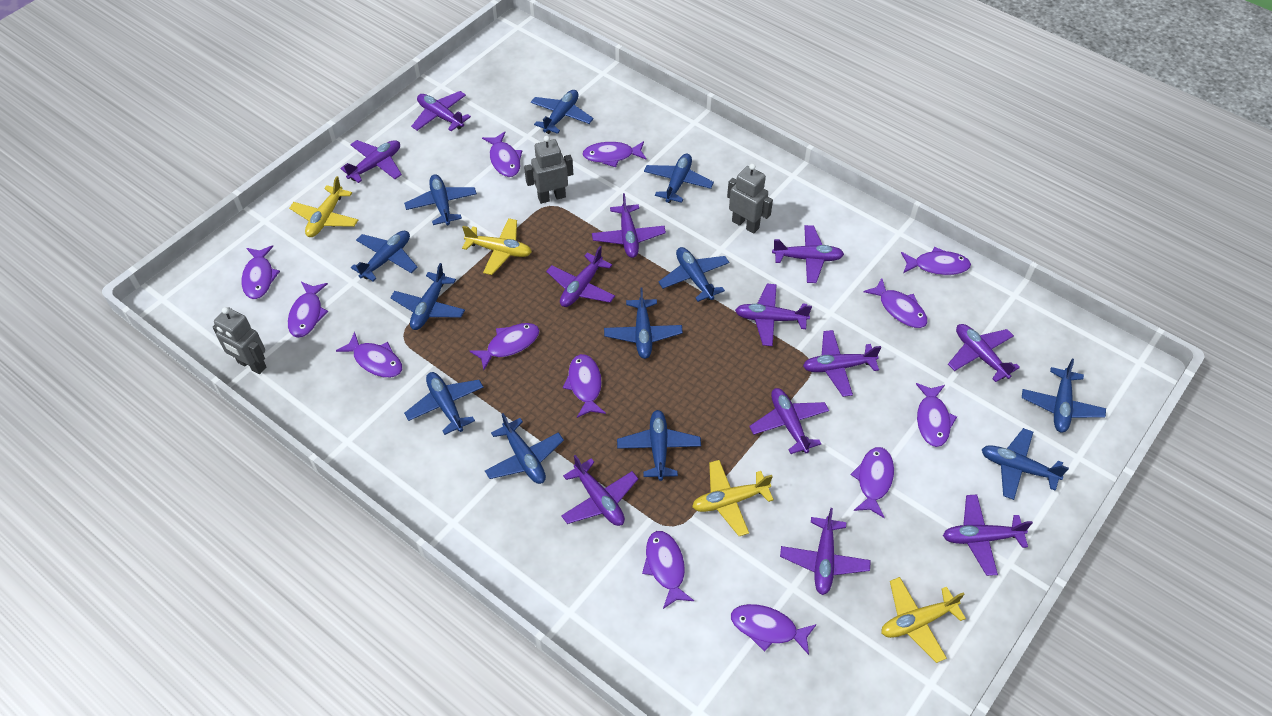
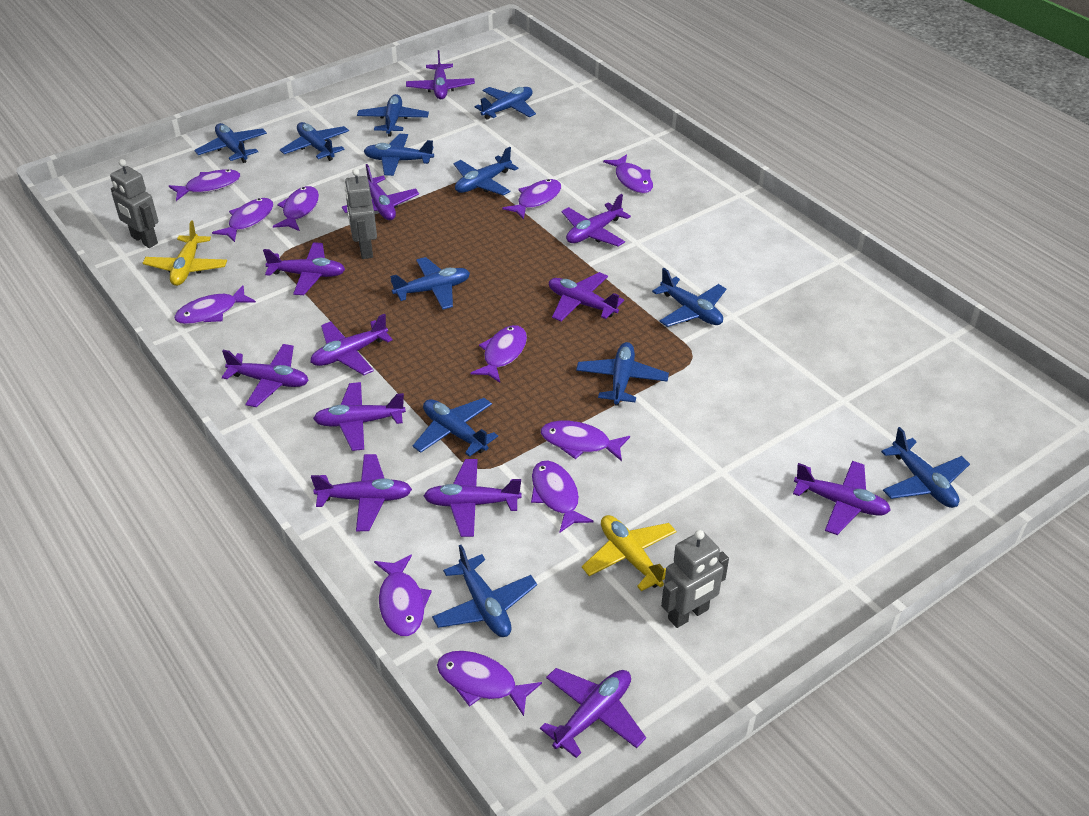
purple fish: 13 -> 11
yellow plane: 4 -> 2

